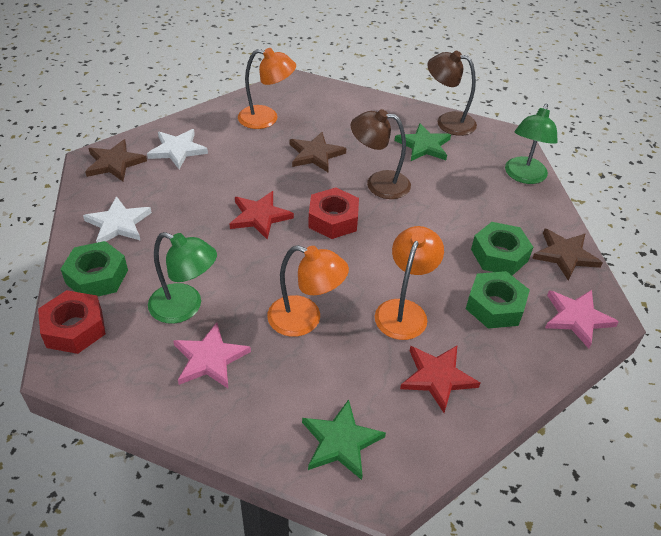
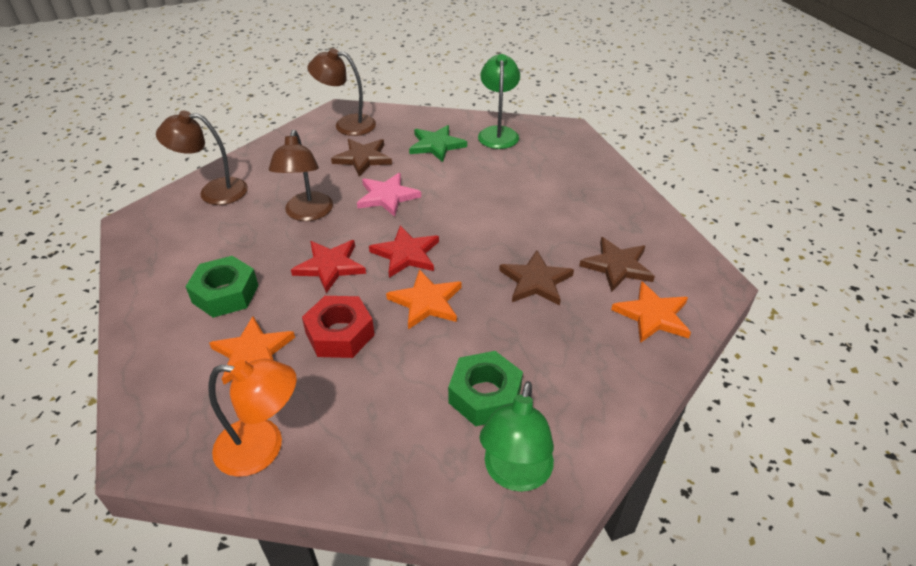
brown lamp: 2 -> 3
green nut: 3 -> 2
green star: 2 -> 1
orange lamp: 3 -> 1
orange star: 0 -> 3
pink star: 2 -> 1
red nut: 2 -> 1
white star: 2 -> 0

